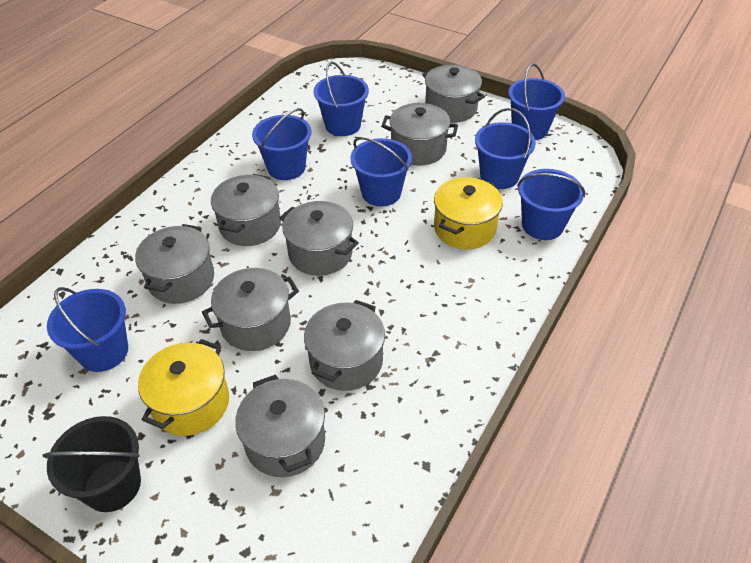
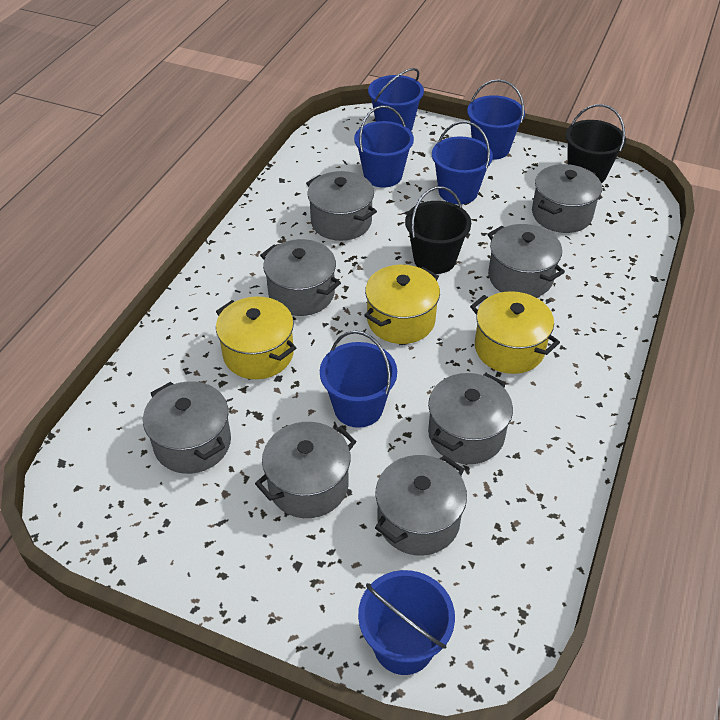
black bucket: 1 -> 2
blue bucket: 7 -> 6
yellow pot: 2 -> 3

